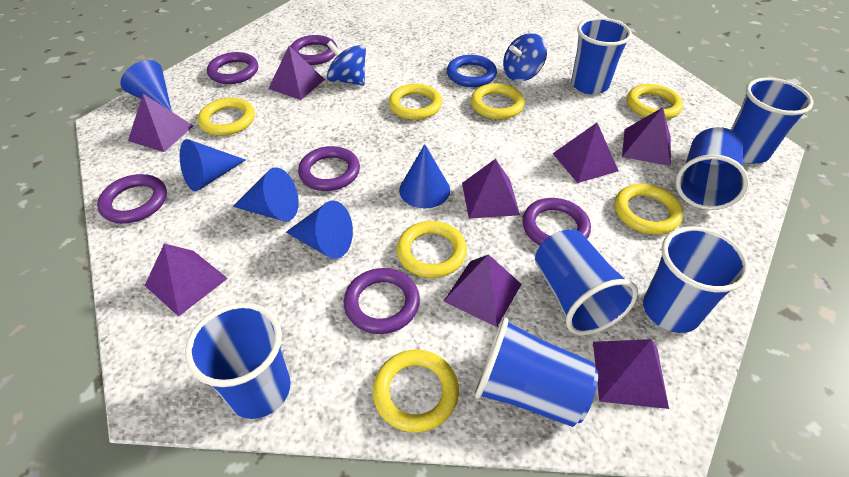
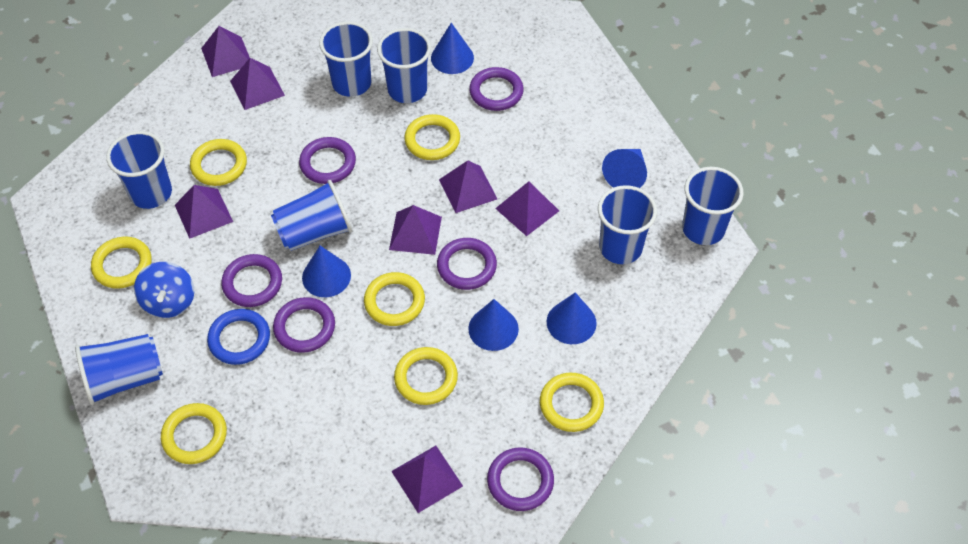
blue spinning top: 2 -> 1
purple pyramid: 8 -> 7

